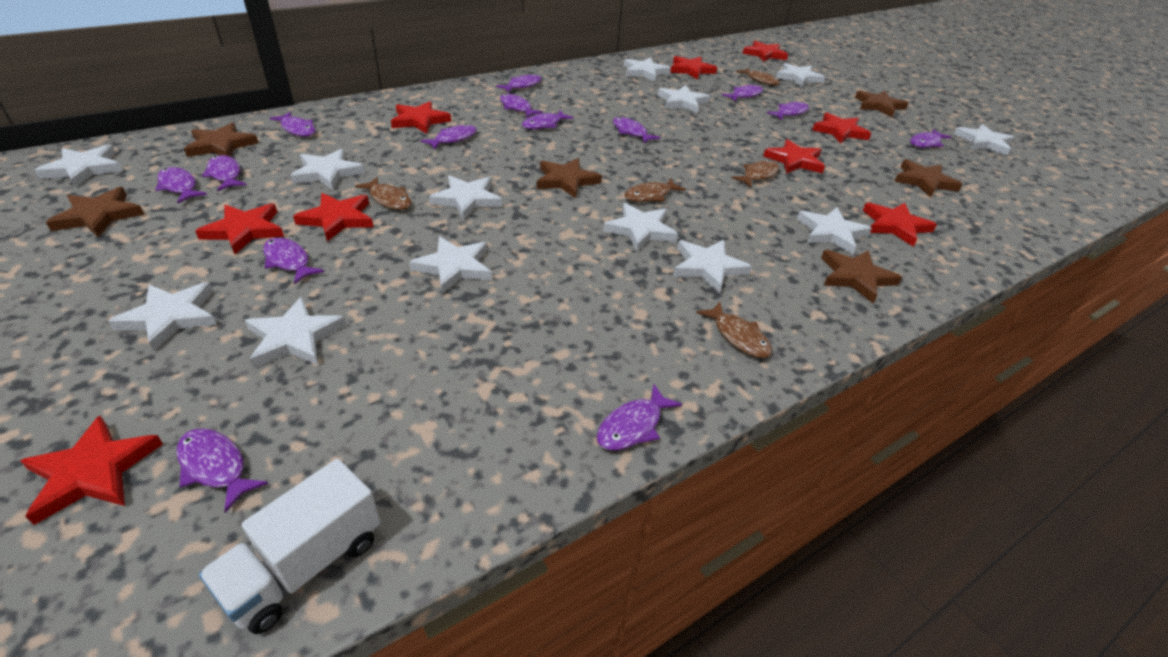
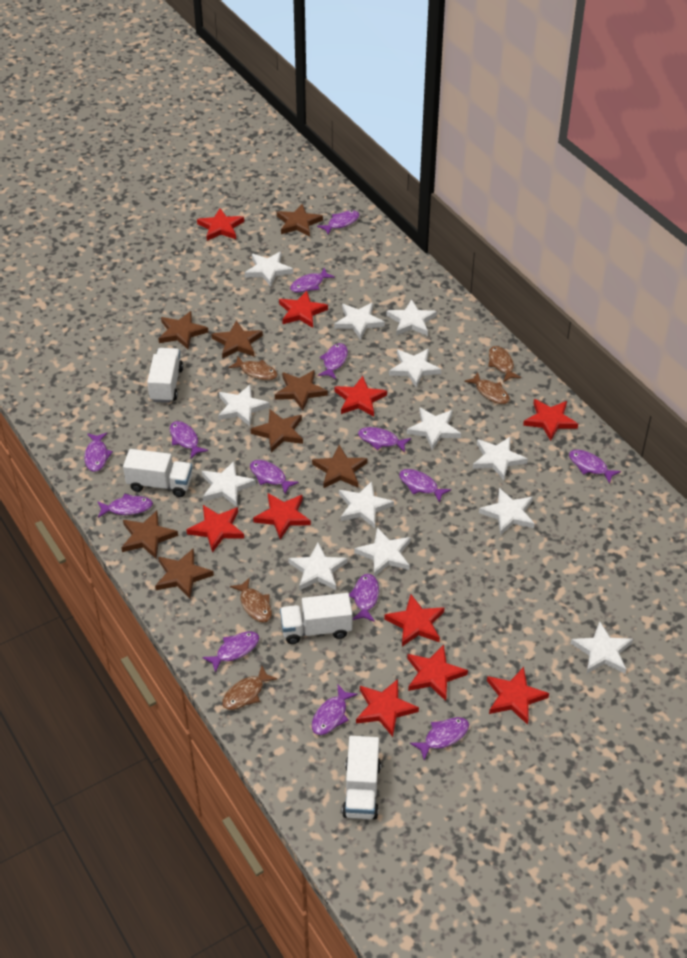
brown star: 6 -> 8
red star: 9 -> 10
white truck: 1 -> 4

